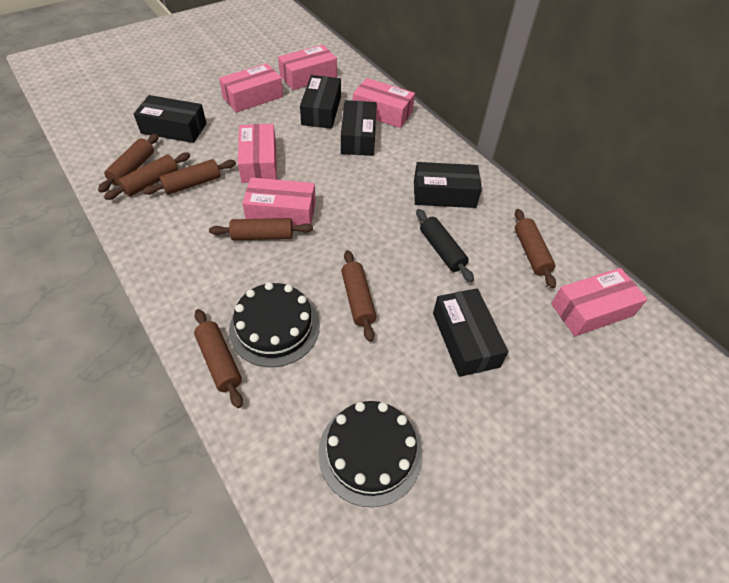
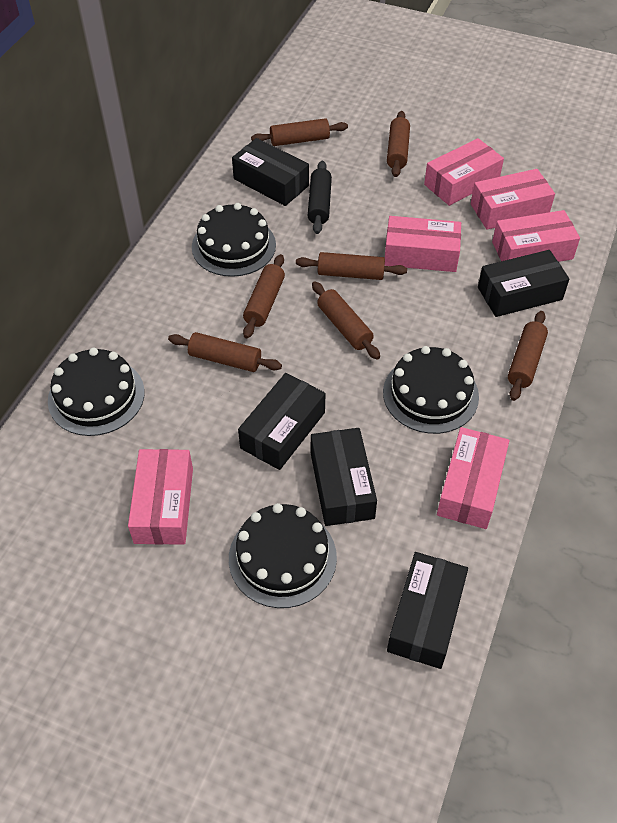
black cake: 2 -> 4

